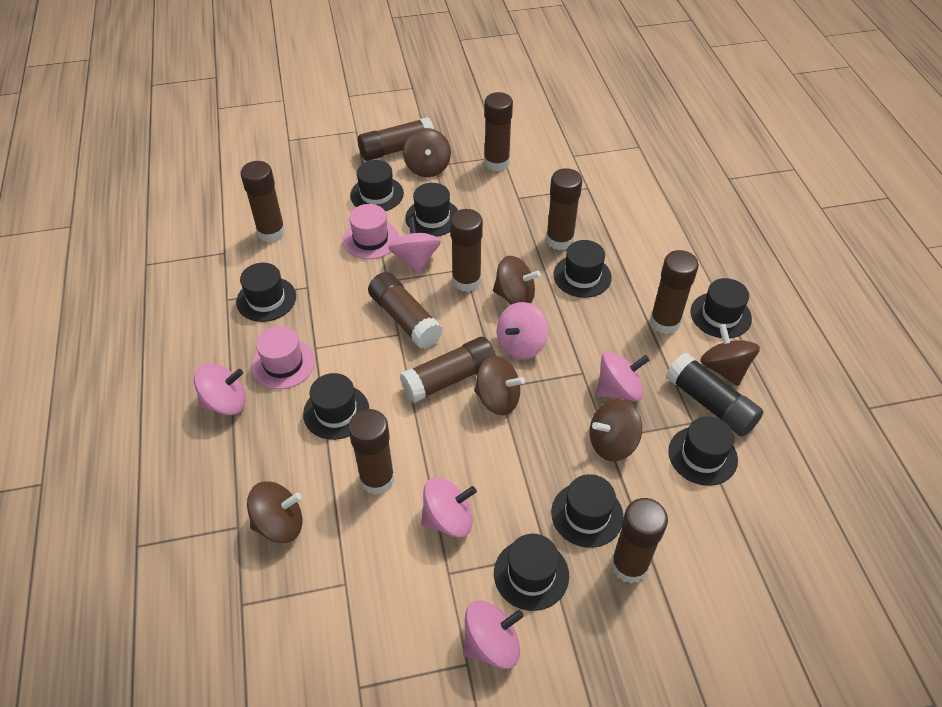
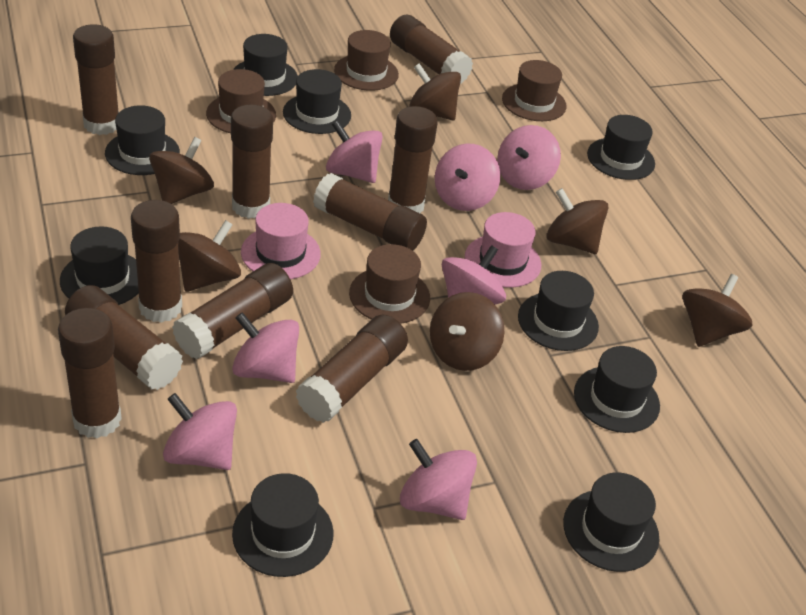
black glue stick: 1 -> 0
brown hat: 0 -> 4
pink spinning top: 6 -> 7

